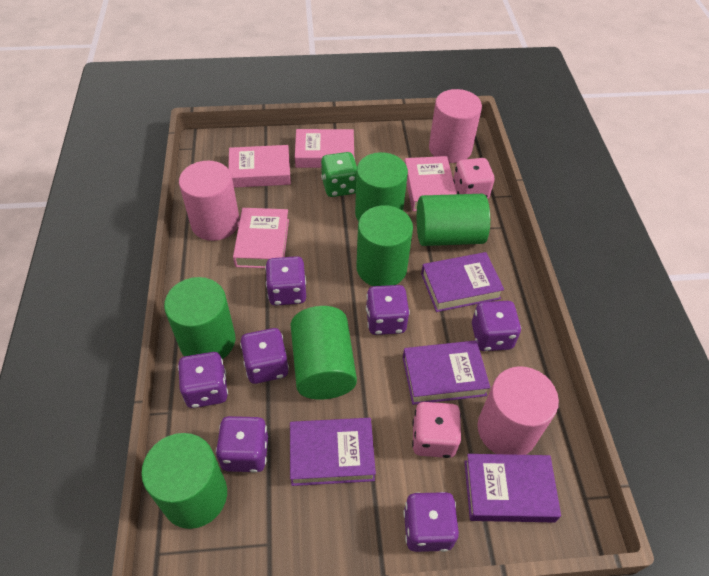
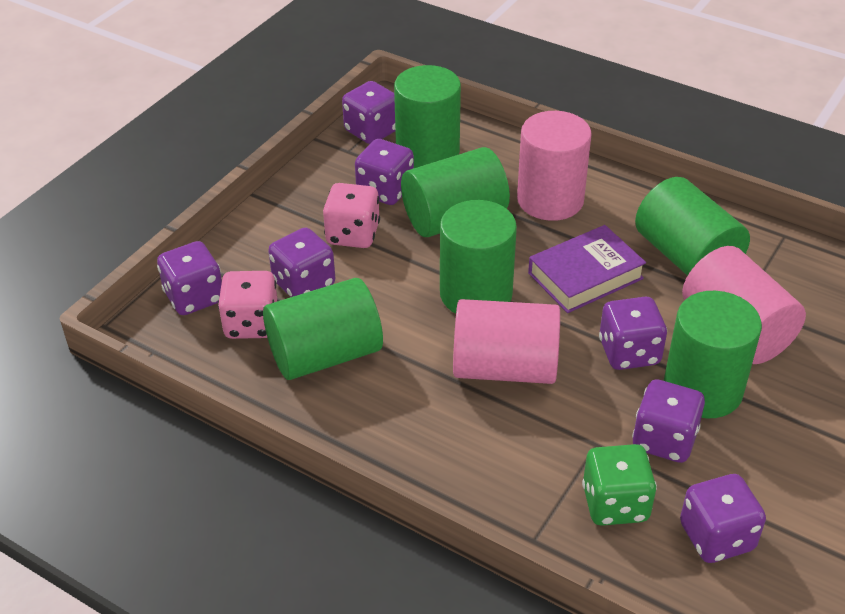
pink book: 4 -> 0
purple book: 4 -> 1

